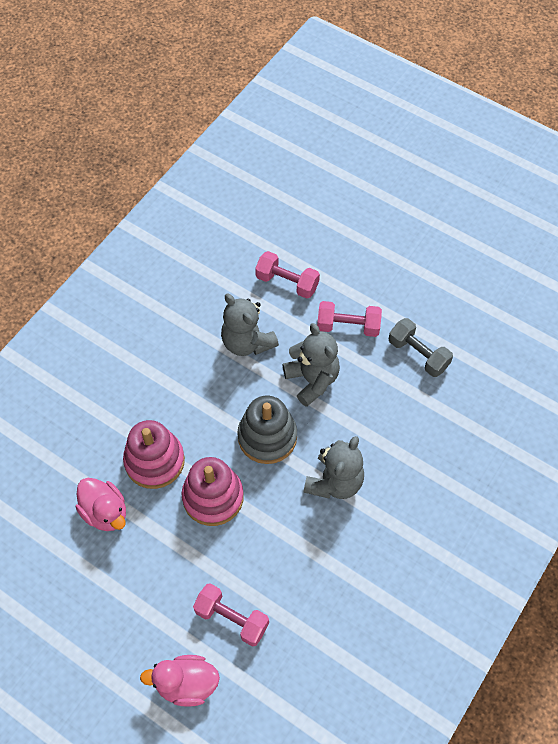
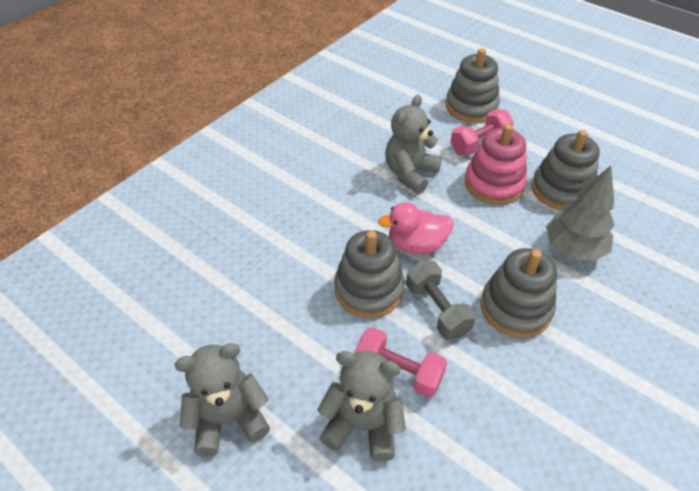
grey stacking toy: 1 -> 4
grey tree: 0 -> 1
pink duck: 2 -> 1
pink dumbbell: 3 -> 2
pink stacking toy: 2 -> 1

